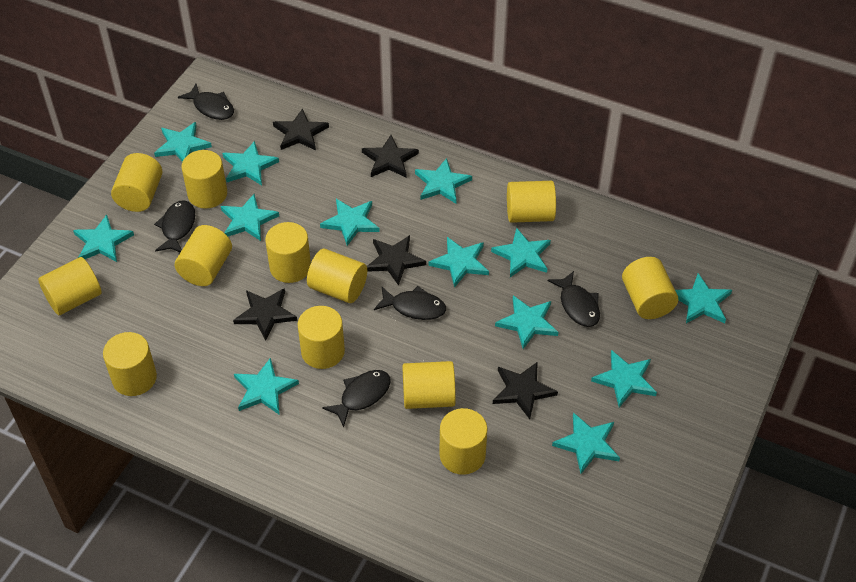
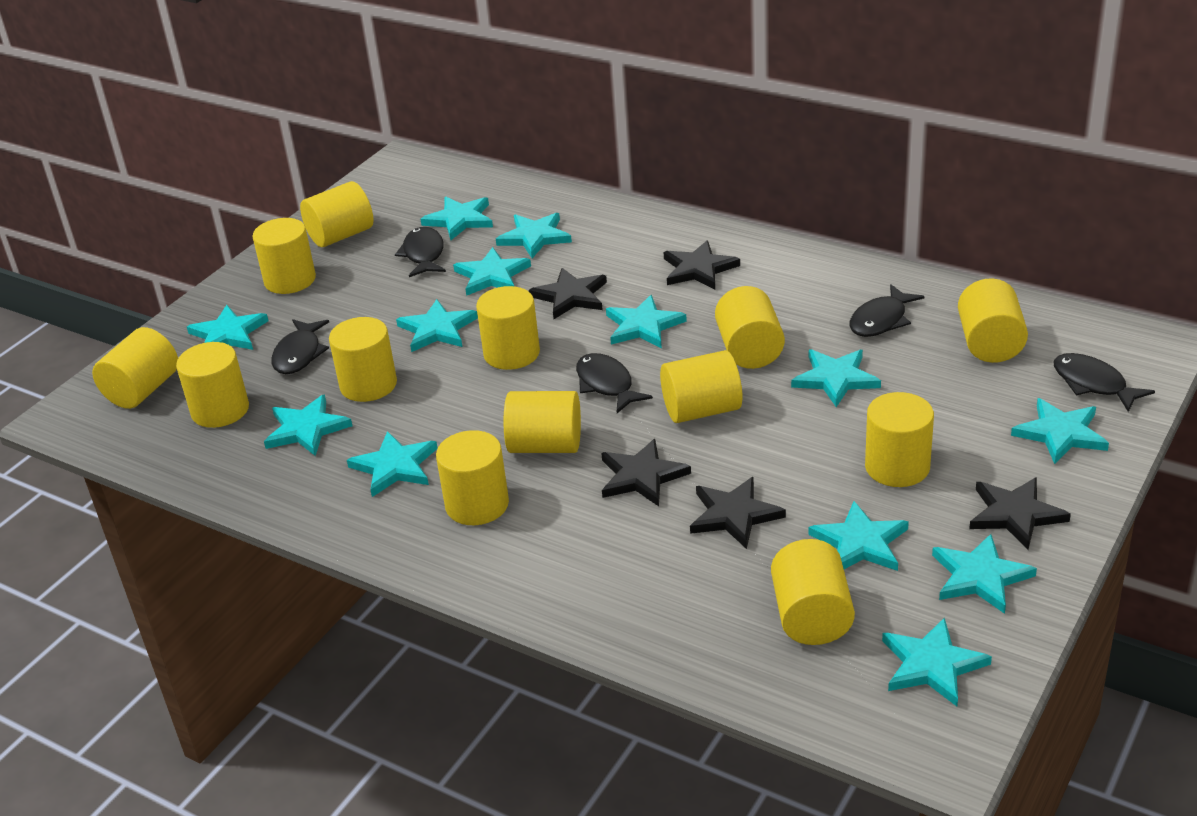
yellow cylinder: 12 -> 13

